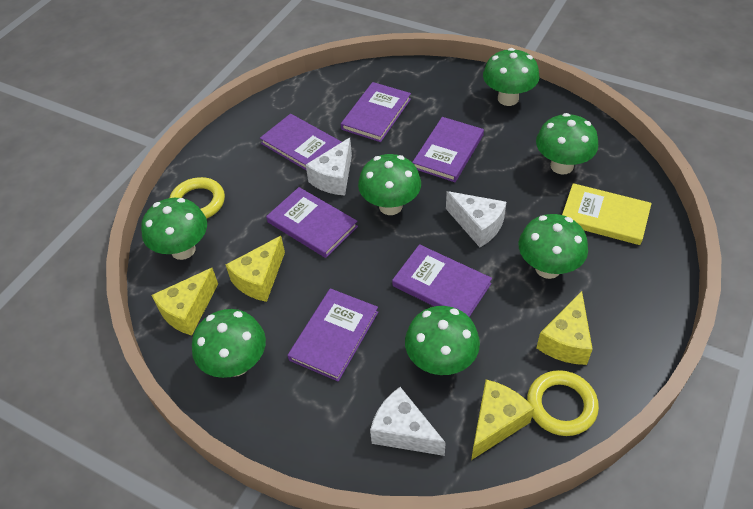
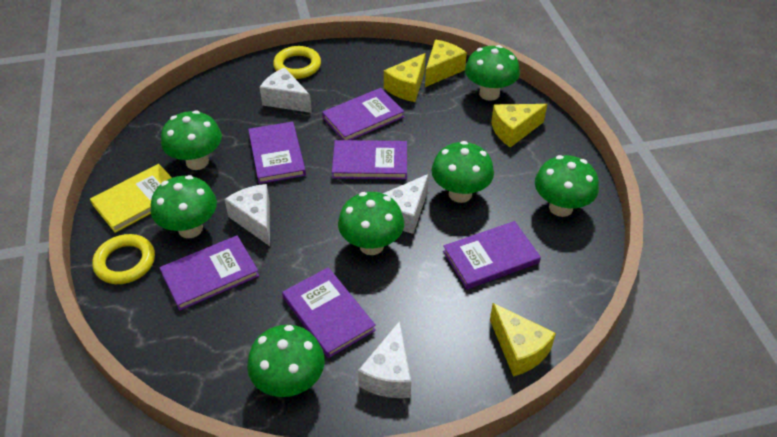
white cheese: 3 -> 4

